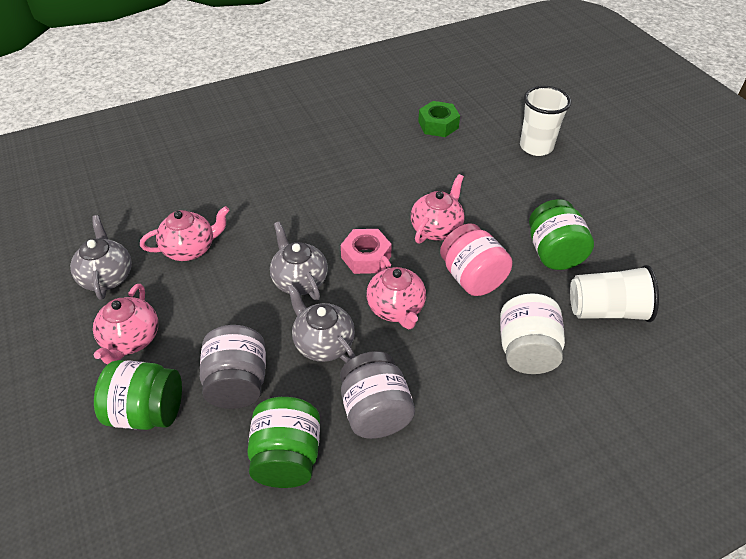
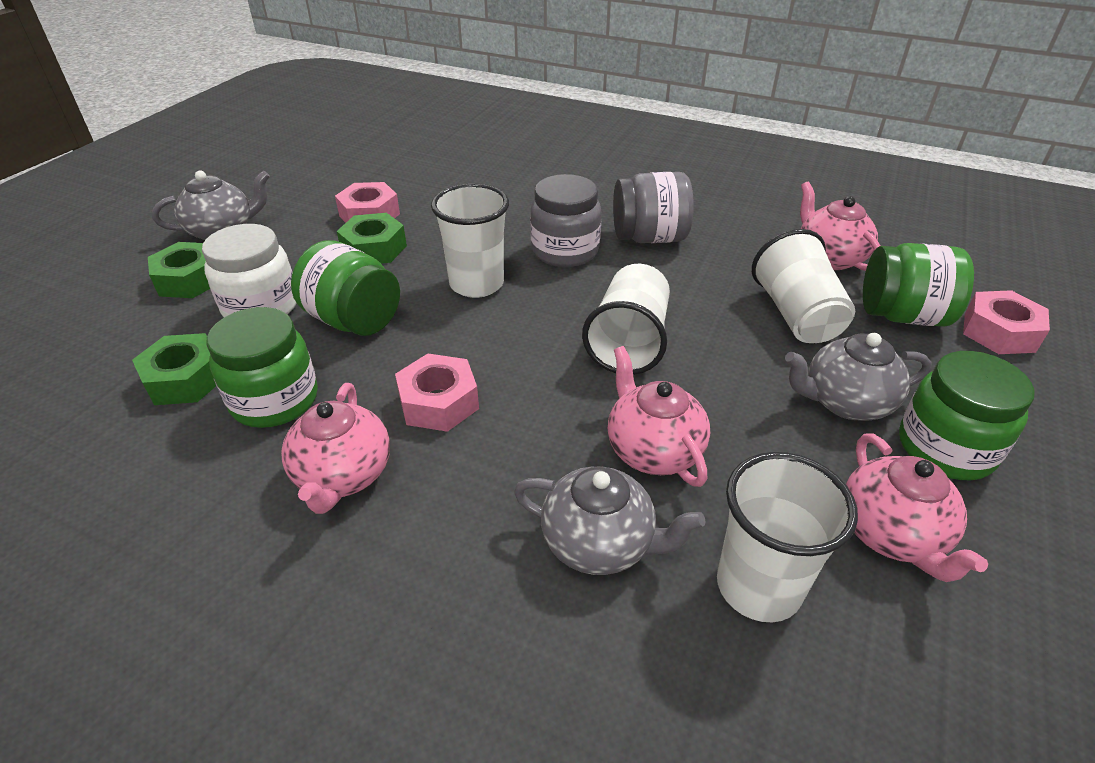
green jar: 3 -> 4
green nut: 1 -> 3
pink jar: 1 -> 0
pink nut: 1 -> 3
white cup: 2 -> 4

